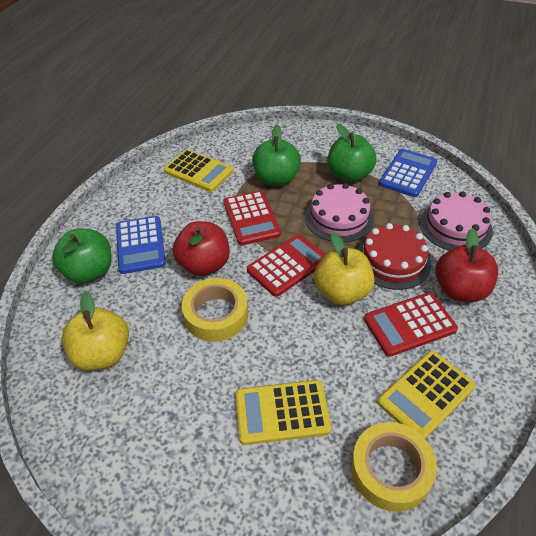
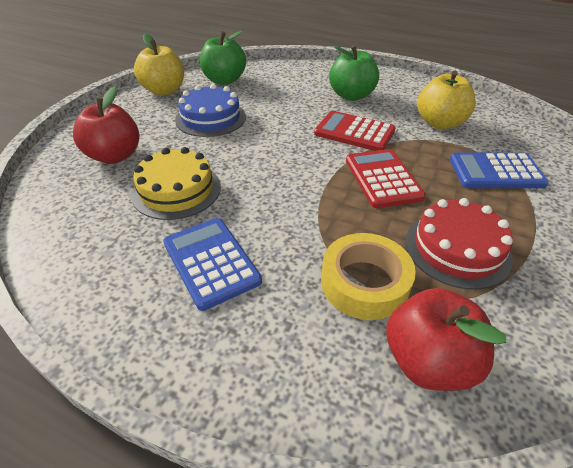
blue cake: 0 -> 1
green apple: 3 -> 2
pink cake: 2 -> 0
red calculator: 3 -> 2
yellow cake: 0 -> 1
yellow calculator: 3 -> 0
yellow tape: 2 -> 1

